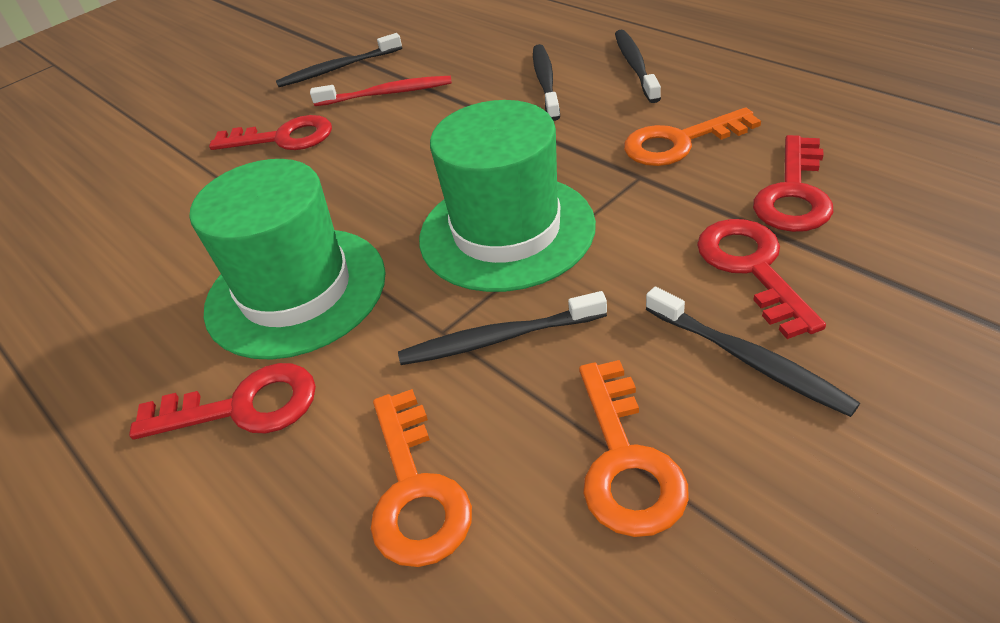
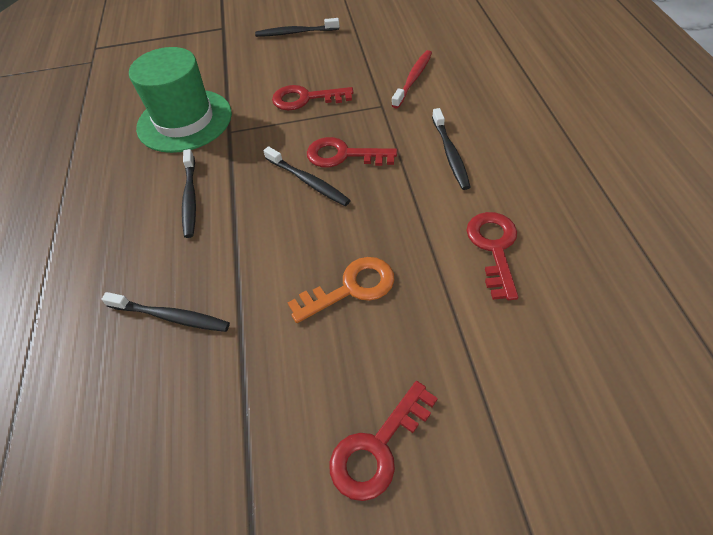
green hat: 2 -> 1
orange key: 3 -> 1

